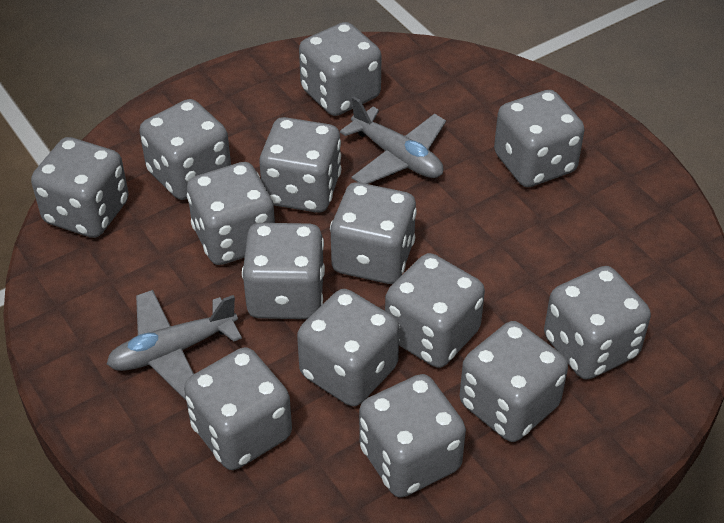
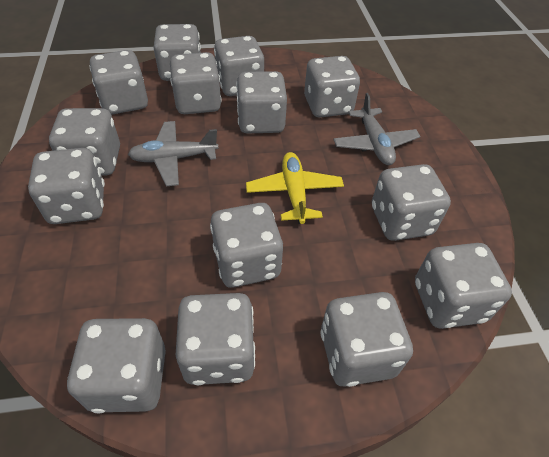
yellow plane: 0 -> 1

